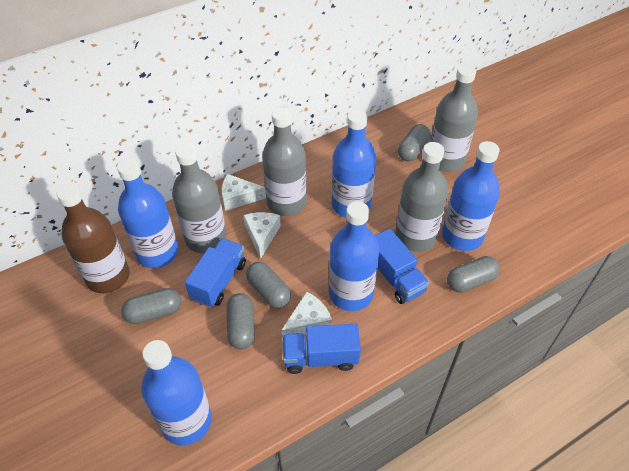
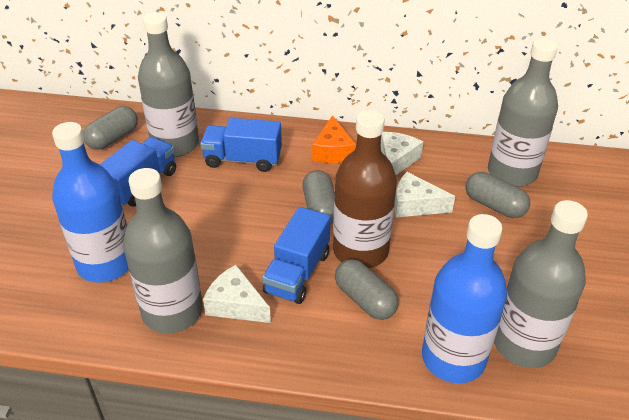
blue bottle: 5 -> 2
grey capsule: 5 -> 4
orange cheese: 0 -> 1

